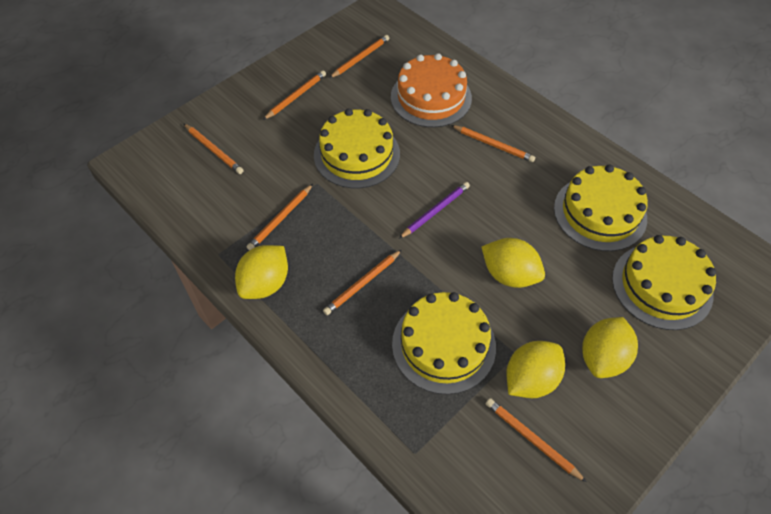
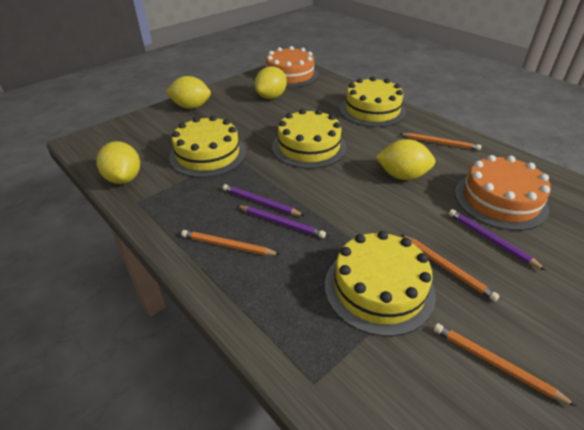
orange cake: 1 -> 2
orange pencil: 7 -> 4
purple pencil: 1 -> 3

